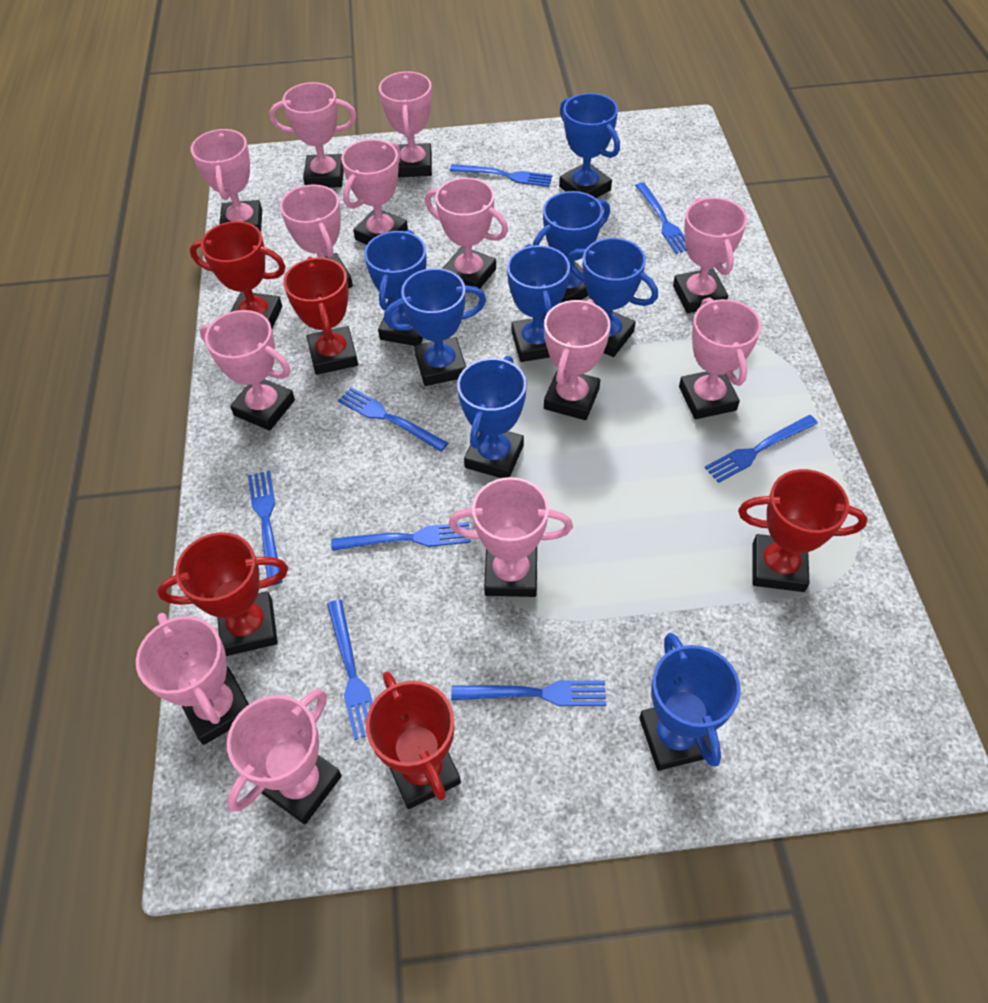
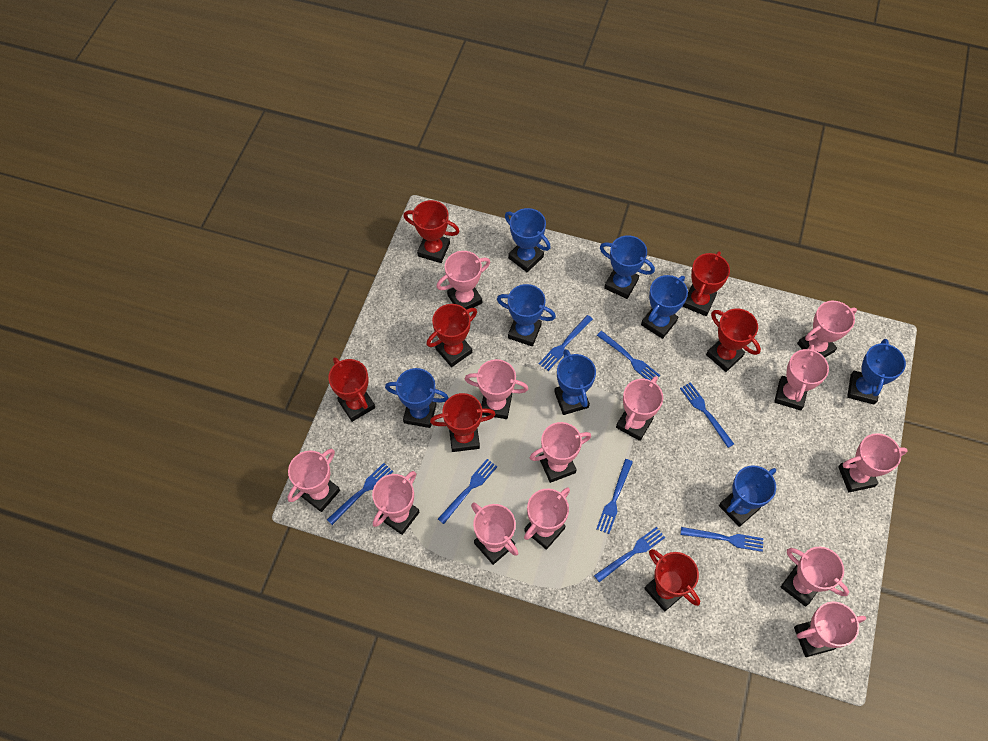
red trophy: 5 -> 7

